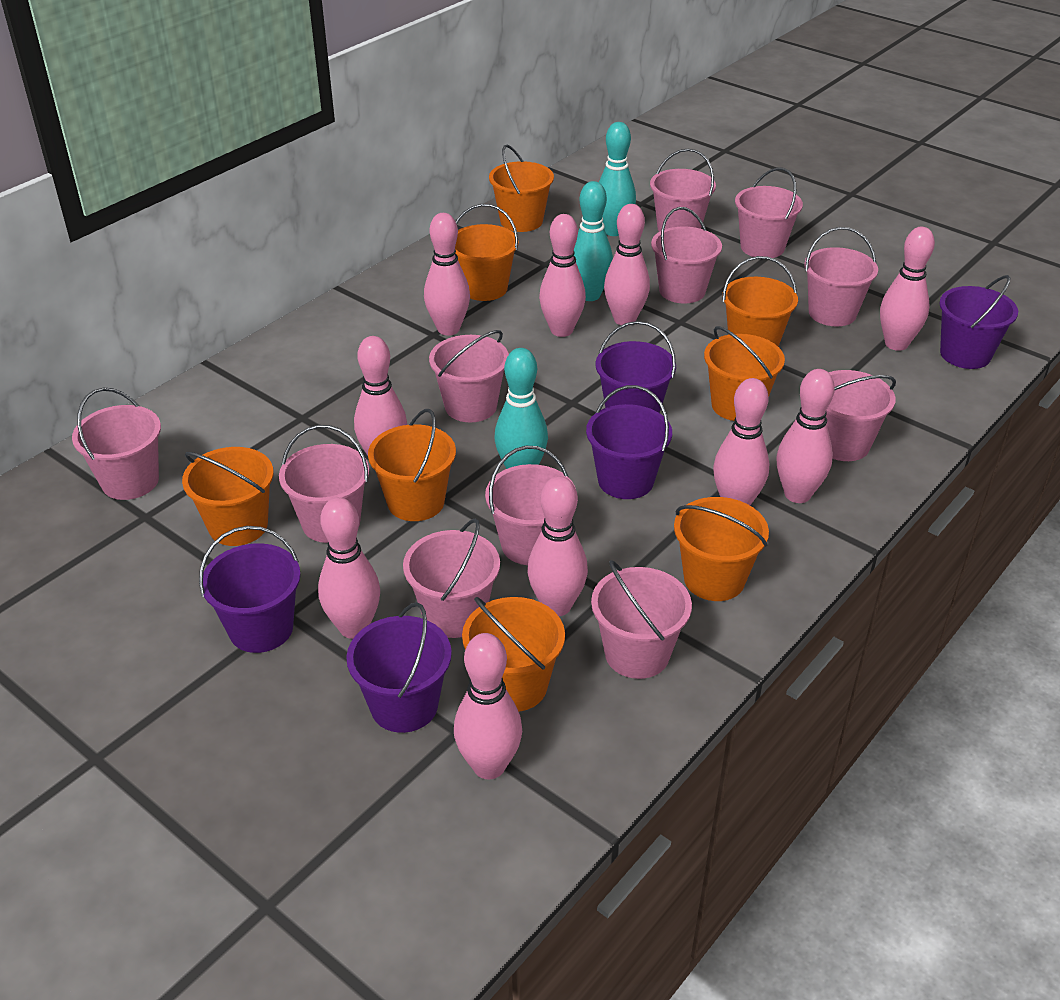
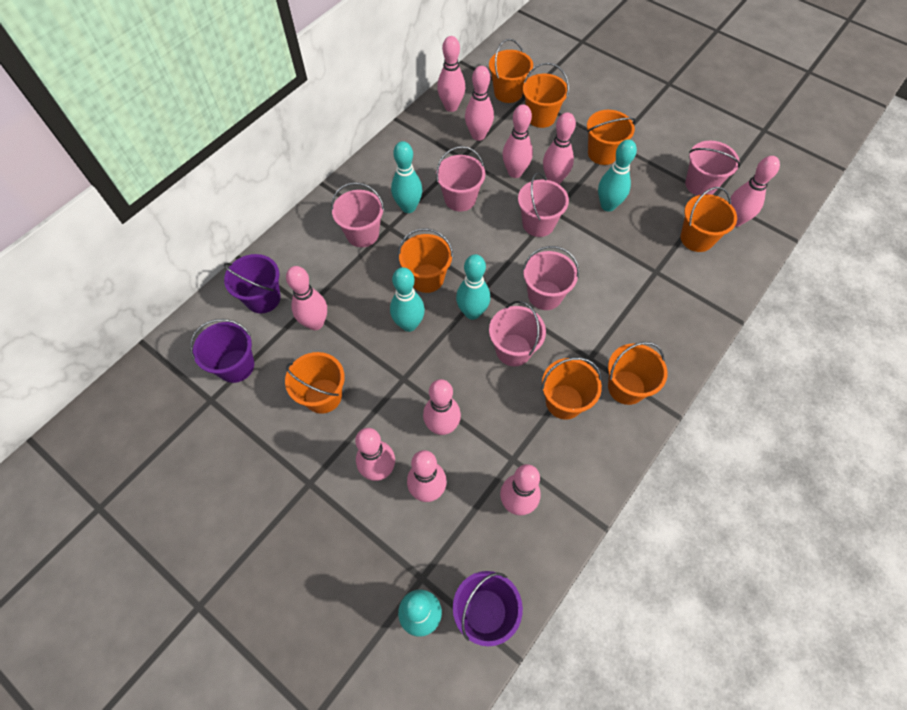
pink bucket: 11 -> 6
purple bucket: 5 -> 3
turquoise bowling pin: 3 -> 5

